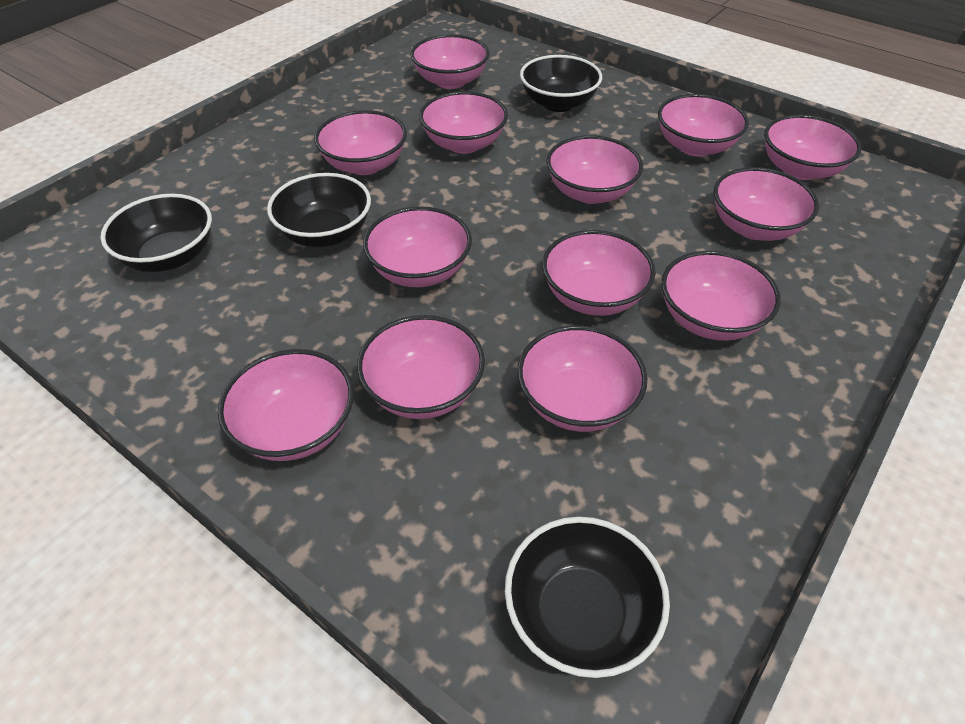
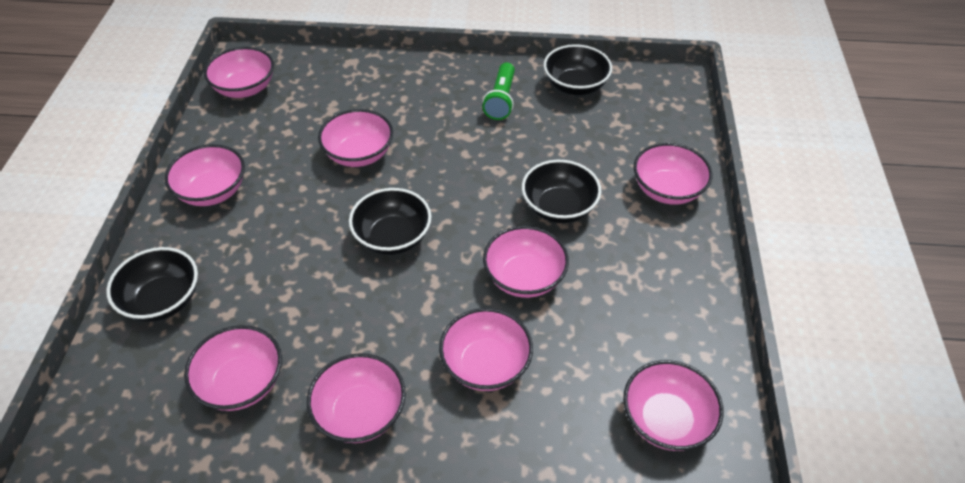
green flashlight: 0 -> 1
pink bowl: 13 -> 9

